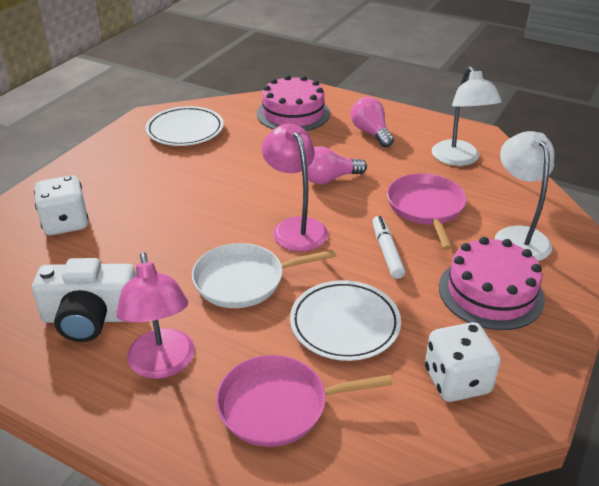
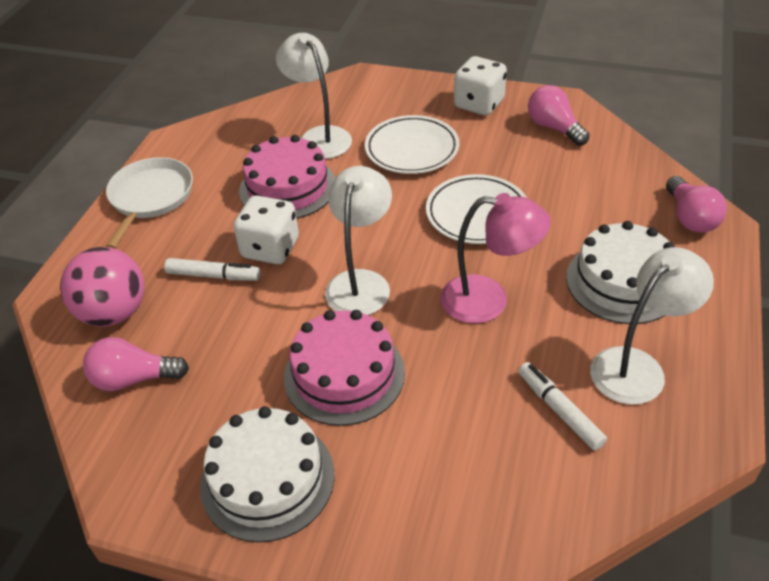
pink ball: 0 -> 1
pink lamp: 2 -> 1
pink light bulb: 2 -> 3
pink pan: 2 -> 0
white cake: 0 -> 2
white camera: 1 -> 0
white lamp: 2 -> 3
white marker: 1 -> 2

